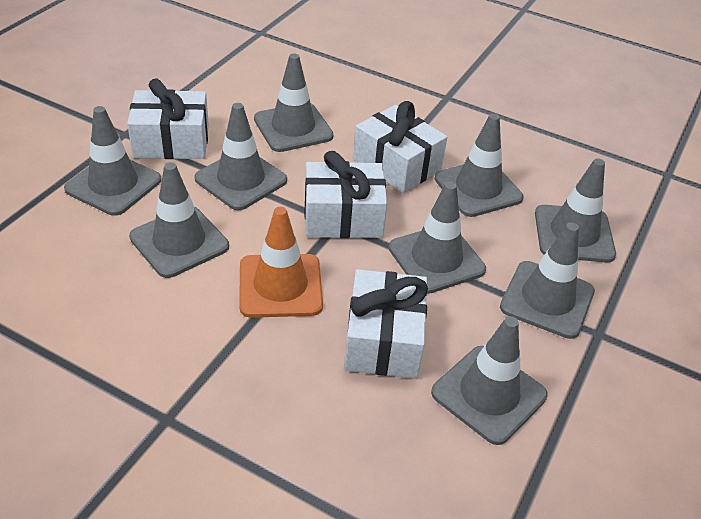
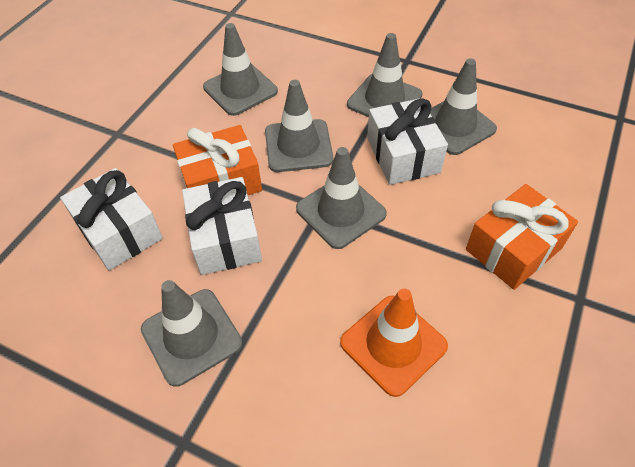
grey traffic cone: 9 -> 6
orange gift: 0 -> 2
white gift: 4 -> 3

